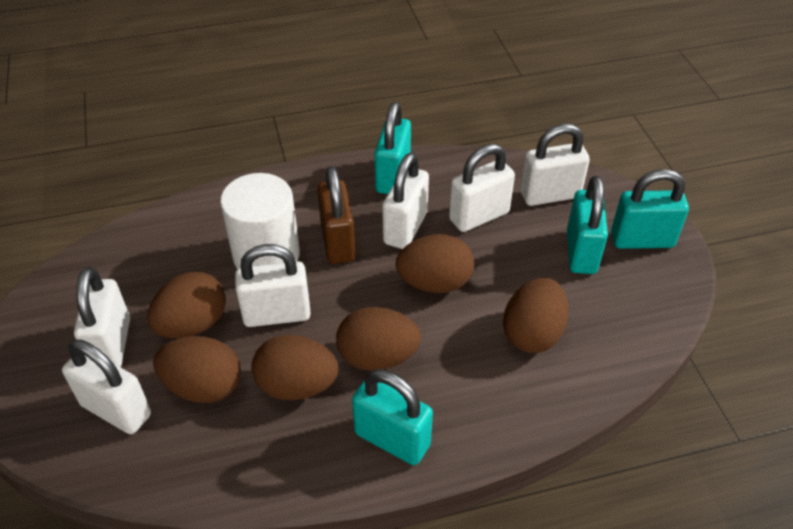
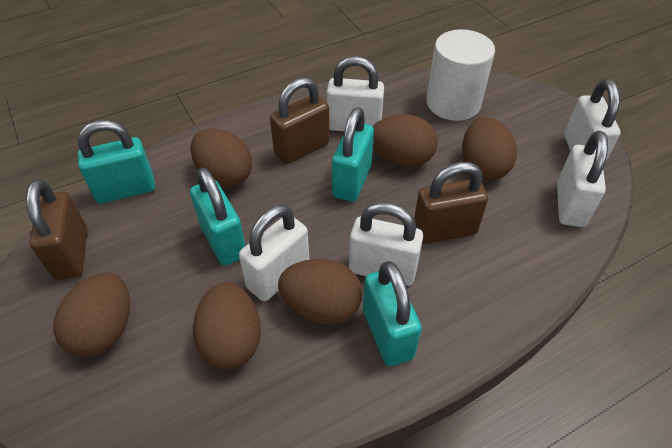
brown padlock: 1 -> 3
white padlock: 6 -> 5

